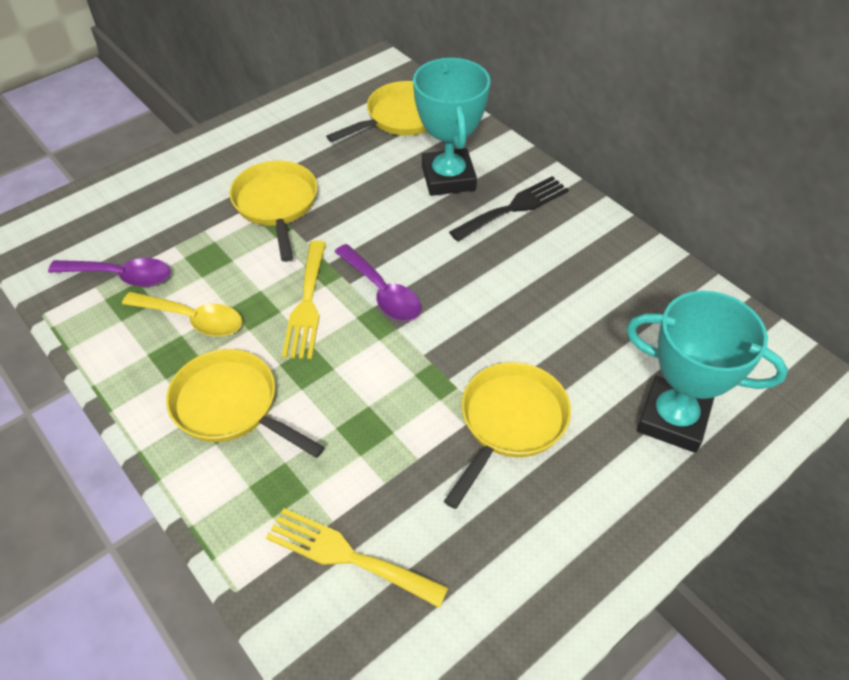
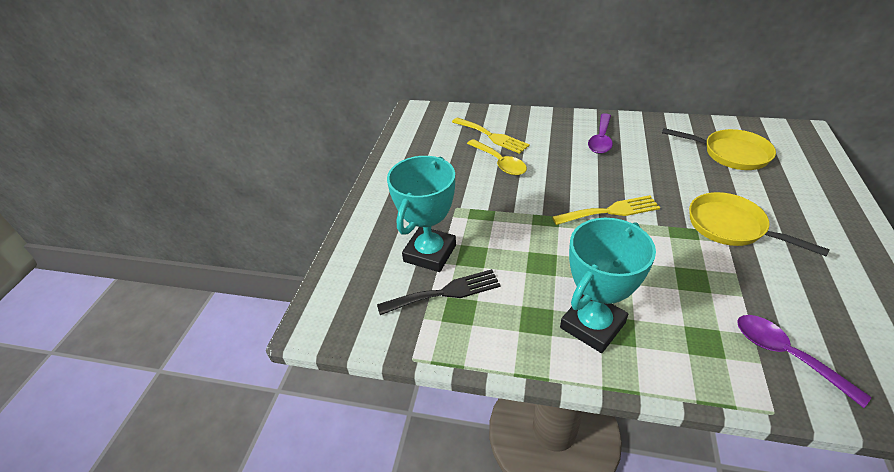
yellow pan: 4 -> 2

